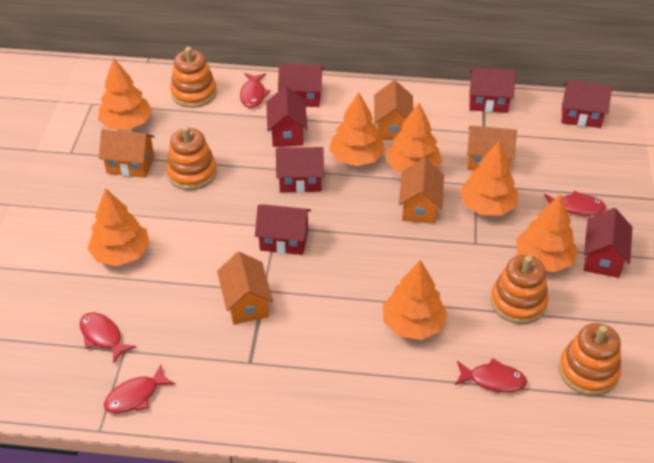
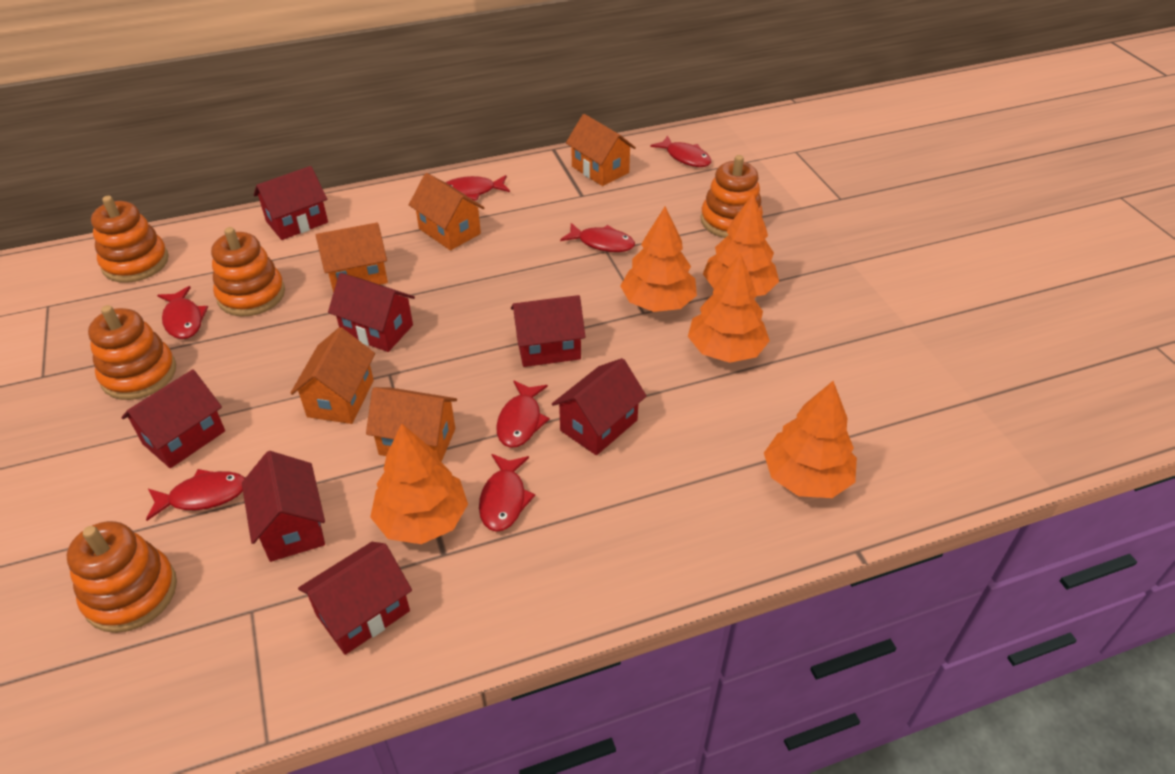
orange stacking toy: 4 -> 5
orange tree: 7 -> 5
red fish: 5 -> 7

